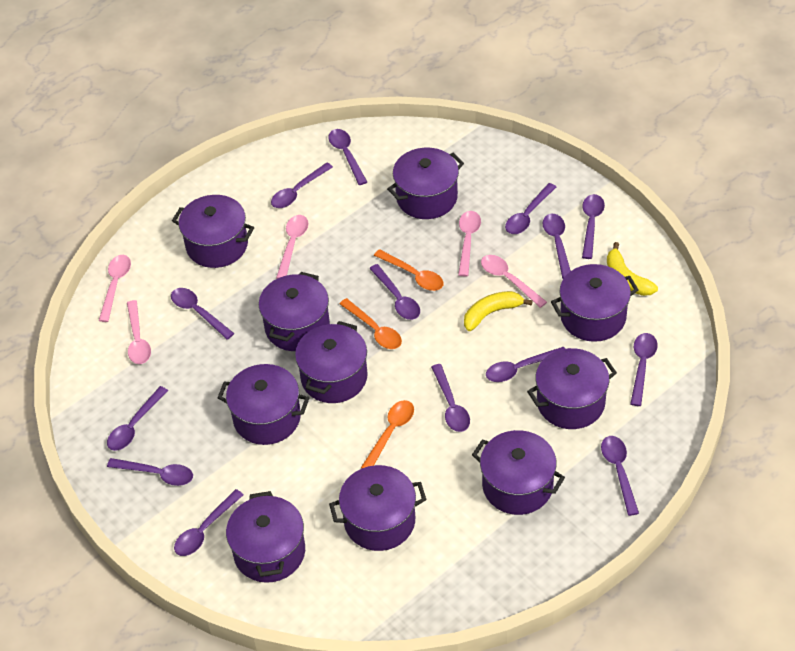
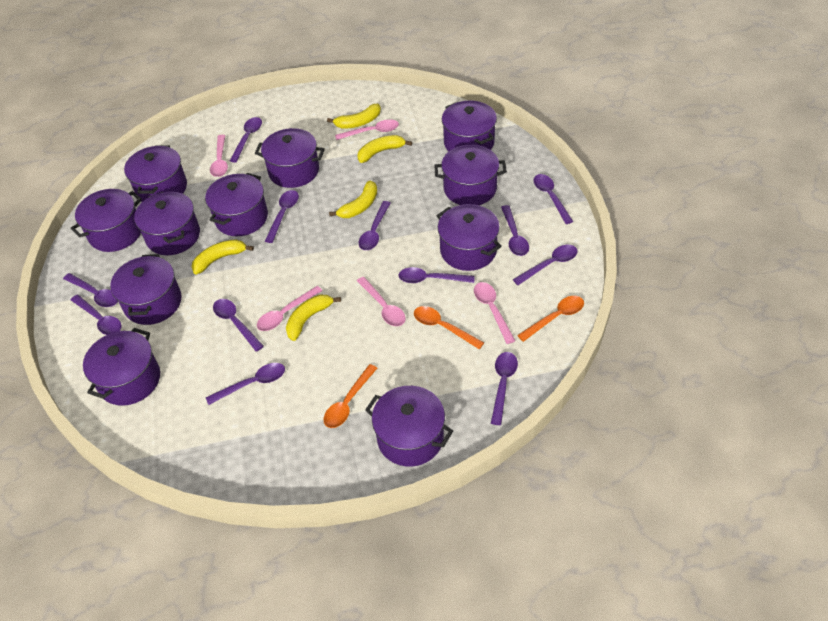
purple pot: 10 -> 11
purple spoon: 14 -> 12
yellow banana: 2 -> 5

